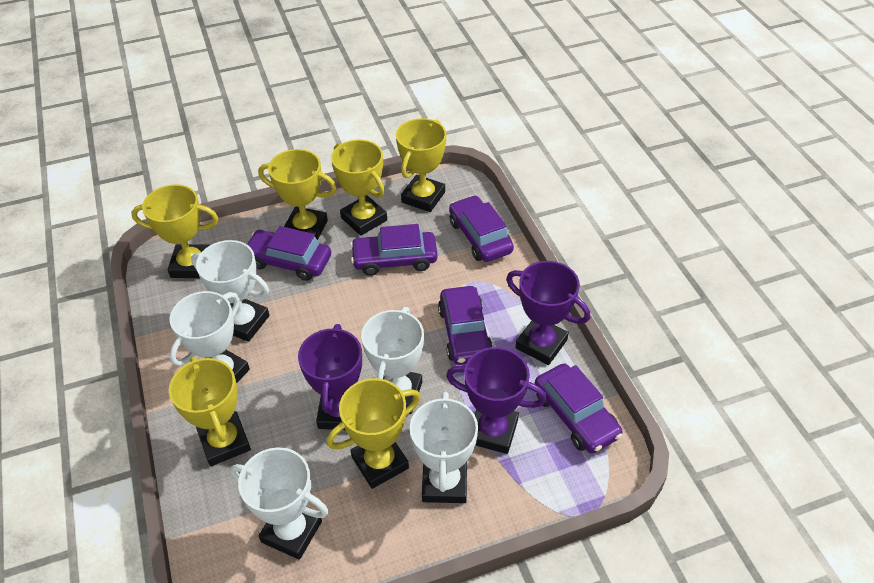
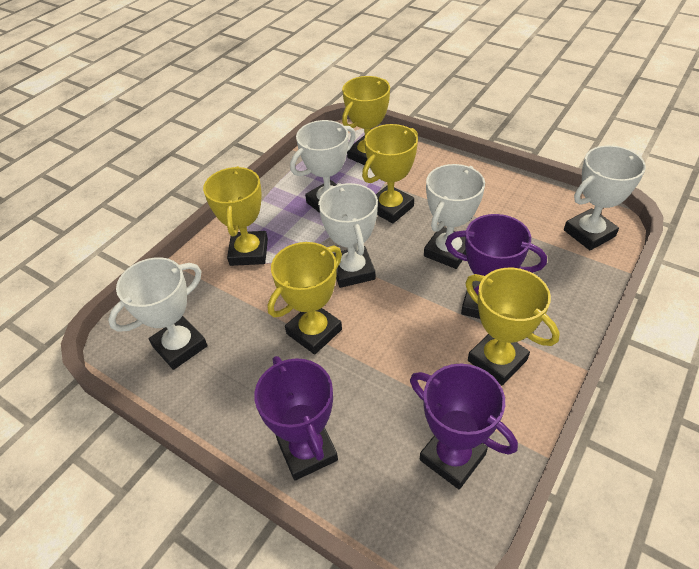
purple car: 5 -> 0
yellow trophy: 6 -> 5

